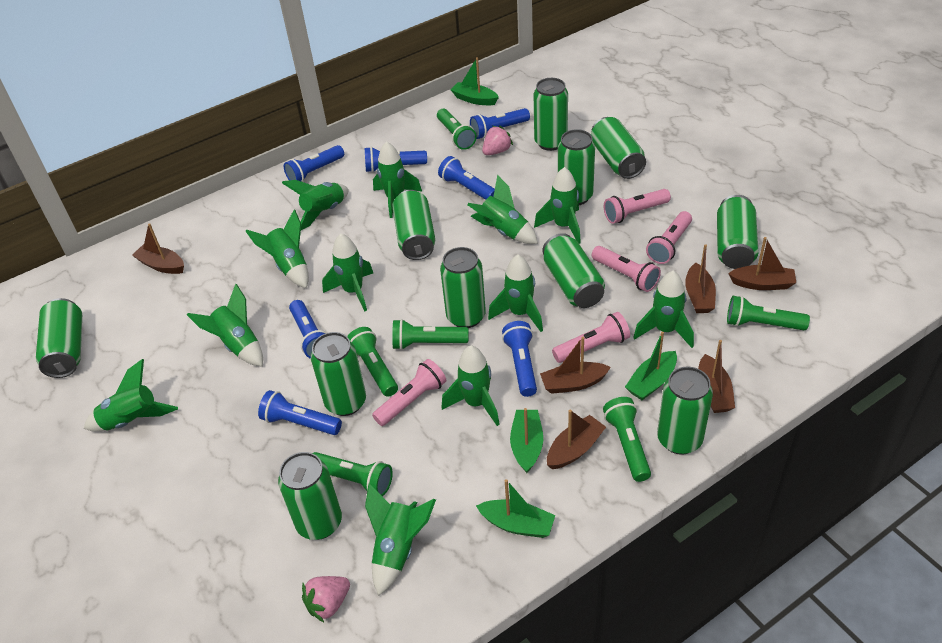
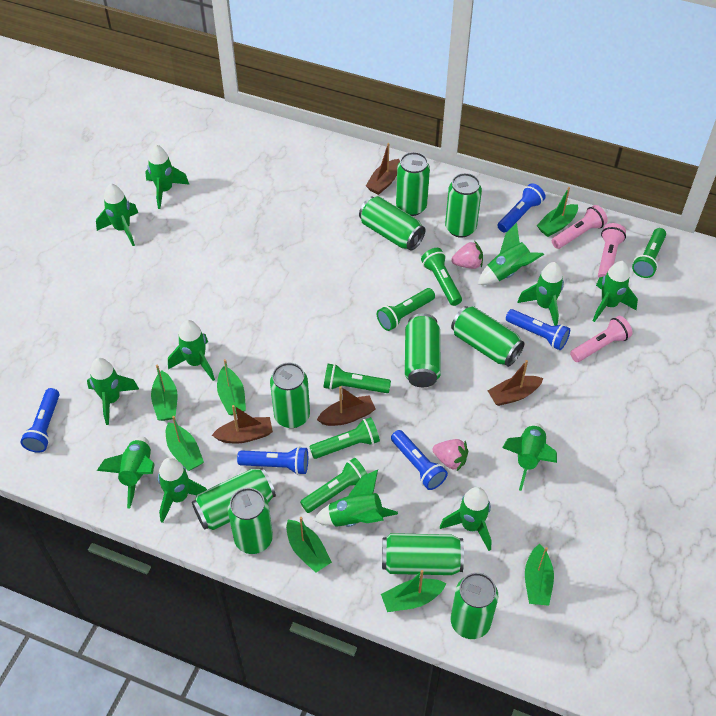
blue flashlight: 7 -> 5
brown boat: 6 -> 4
green boat: 4 -> 7
green can: 11 -> 10
pink flashlight: 5 -> 3

